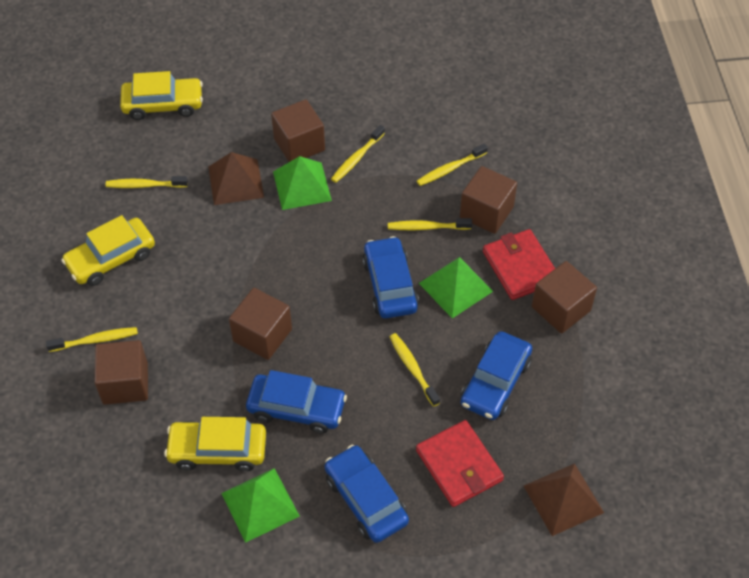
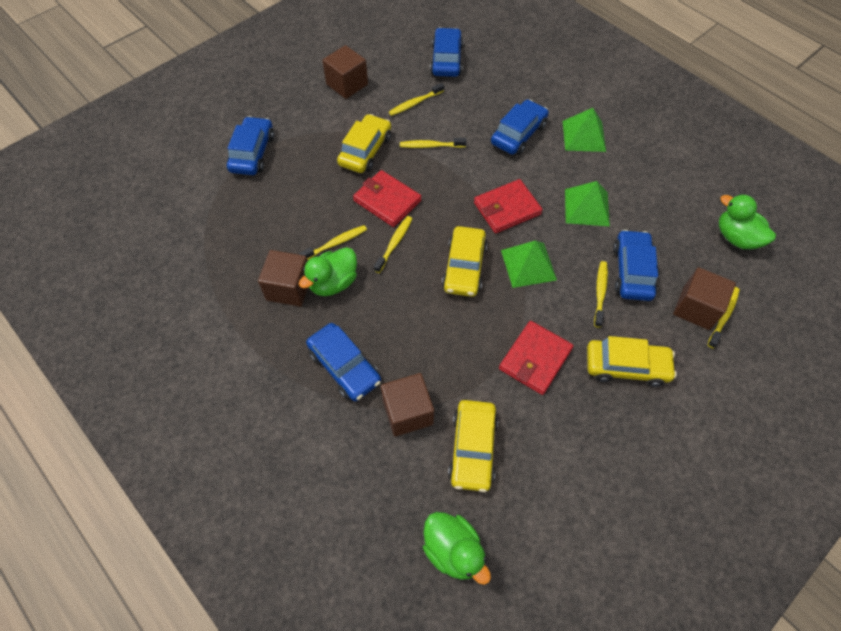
blue car: 4 -> 5
brown cube: 5 -> 4
brown pyramid: 2 -> 0
green duck: 0 -> 3
red wallet: 2 -> 3
yellow car: 3 -> 4

